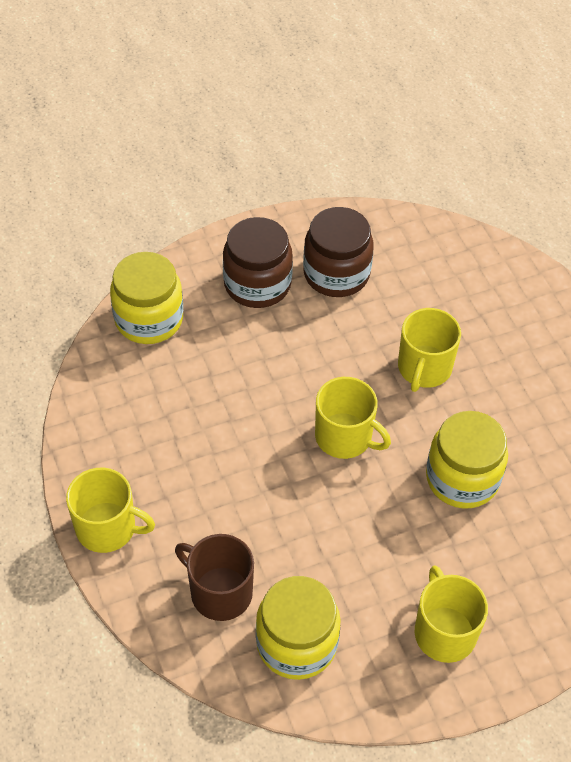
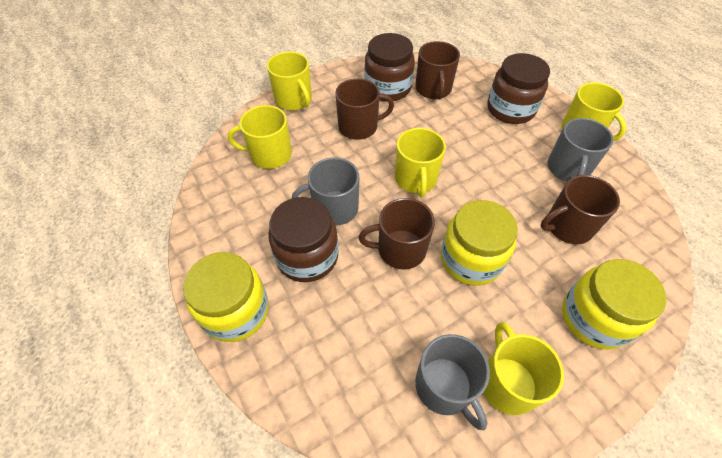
brown jar: 2 -> 3
brown mug: 1 -> 4
grey mug: 0 -> 3
yellow mug: 4 -> 5

